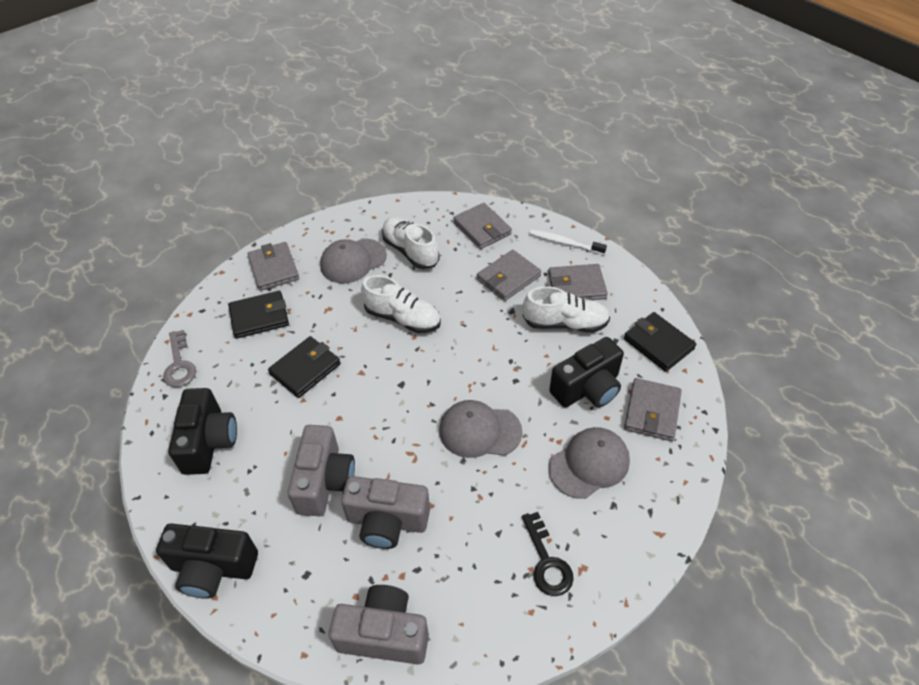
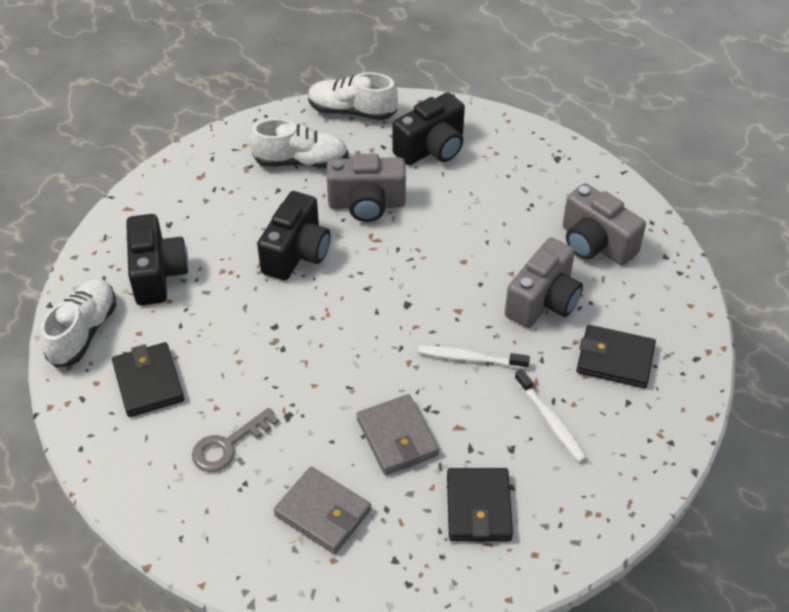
black key: 1 -> 0
grey cap: 3 -> 0
grey wallet: 5 -> 2
white toothbrush: 1 -> 2

